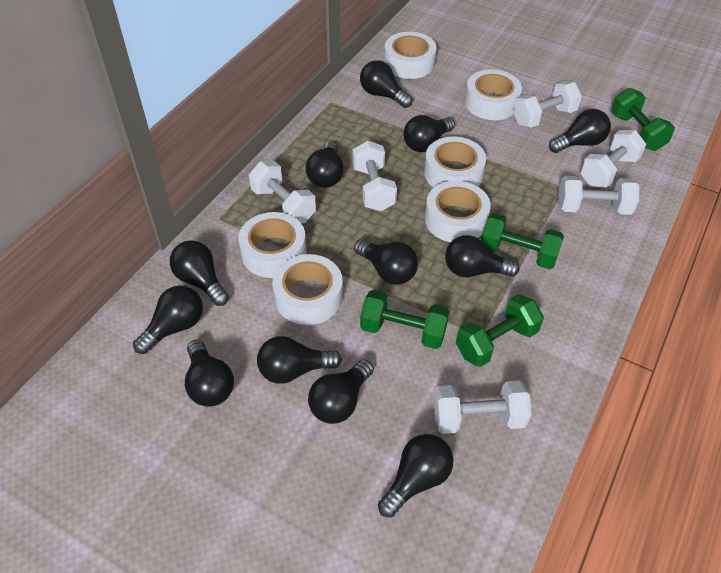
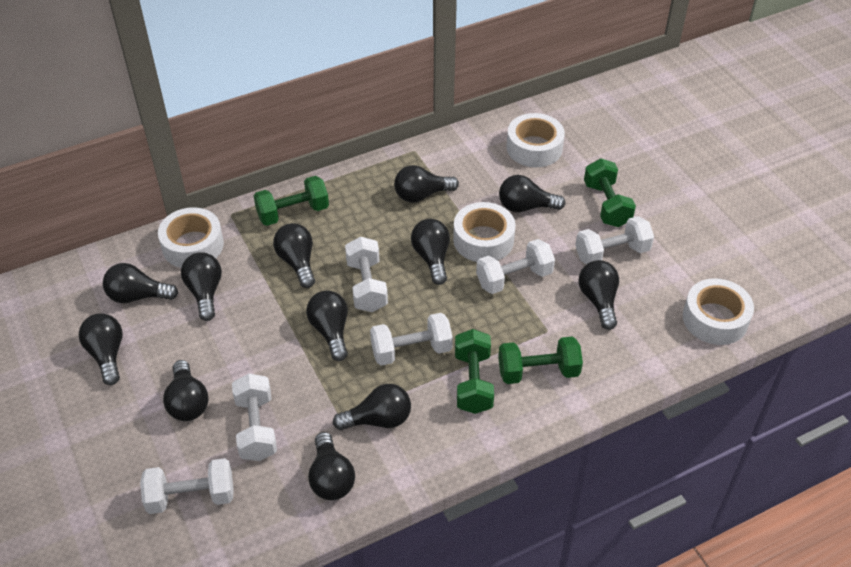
white tape: 6 -> 4

